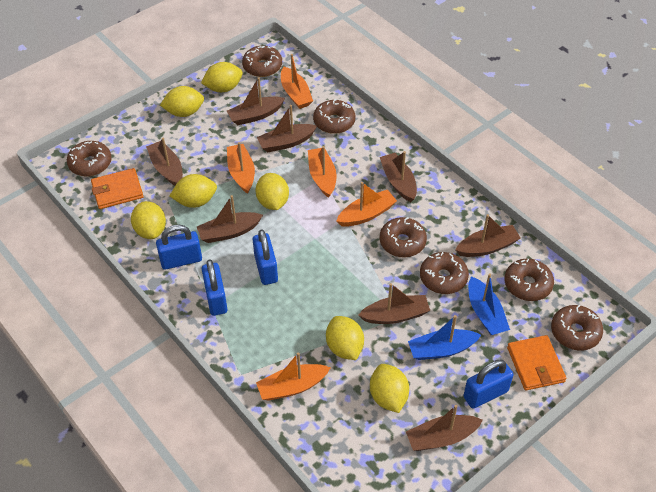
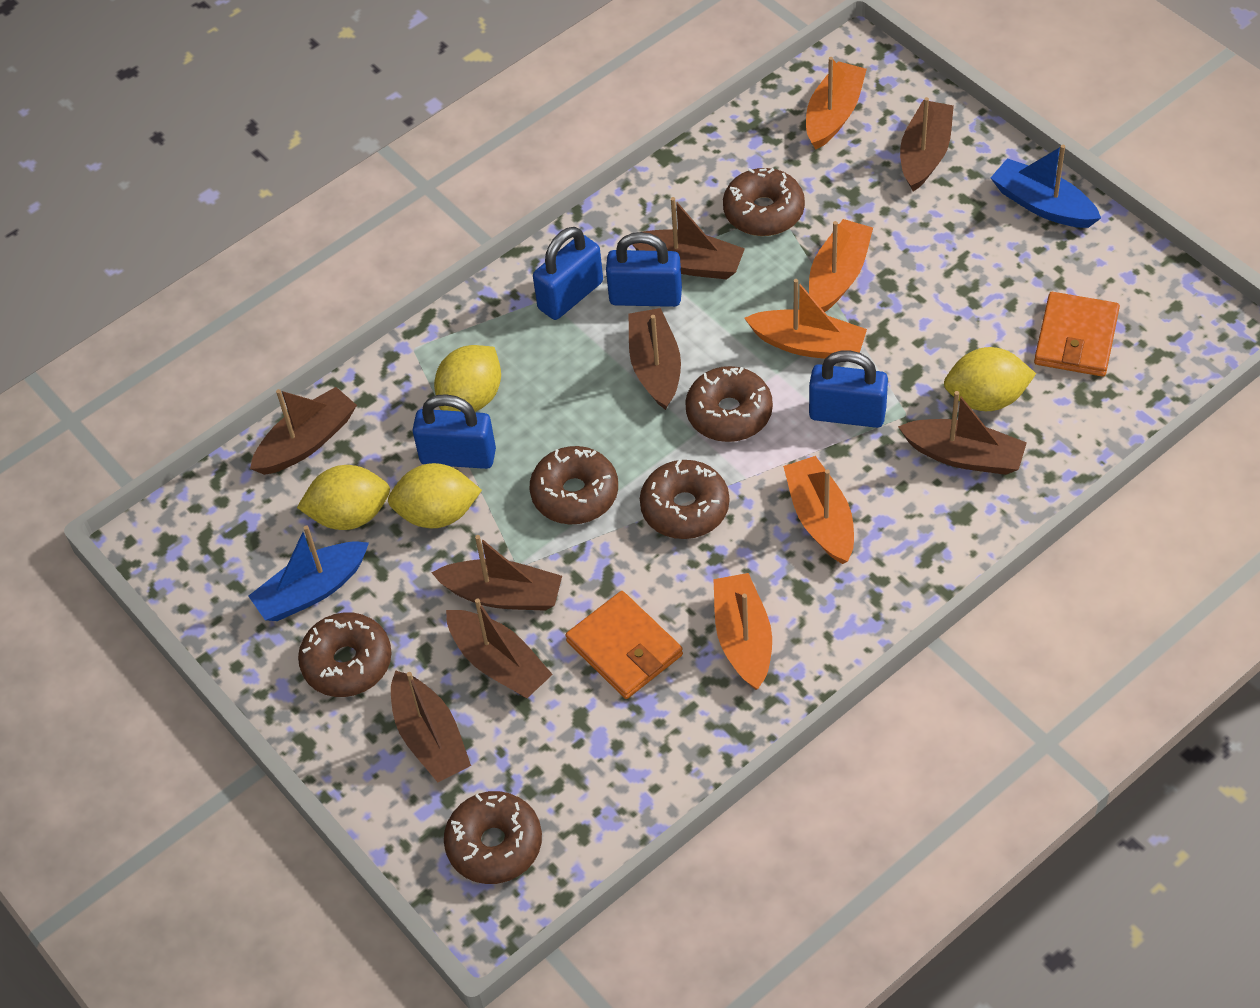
brown donut: 7 -> 6
yellow lemon: 7 -> 4

